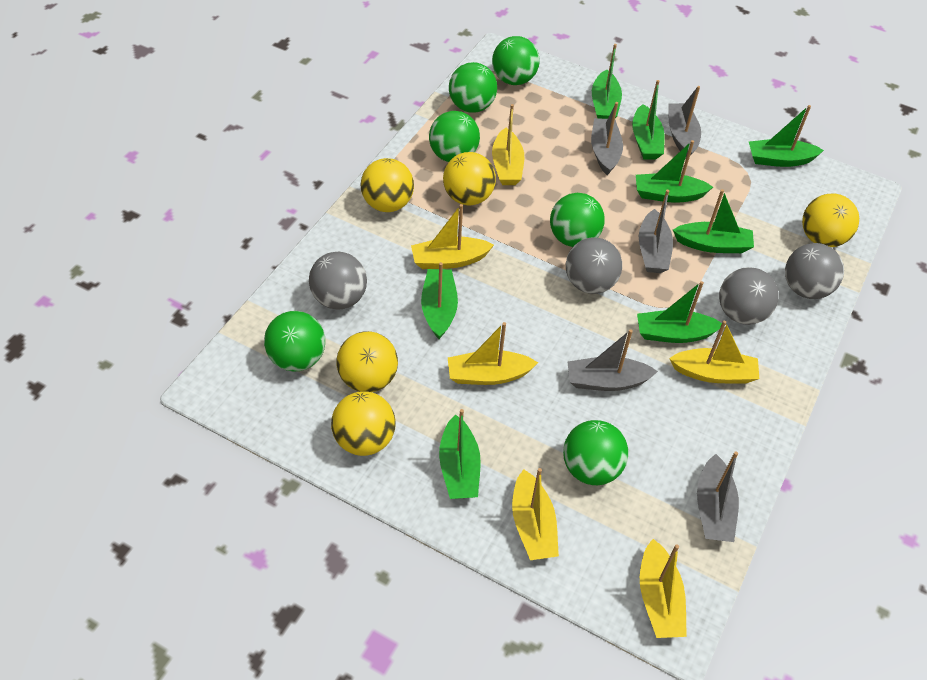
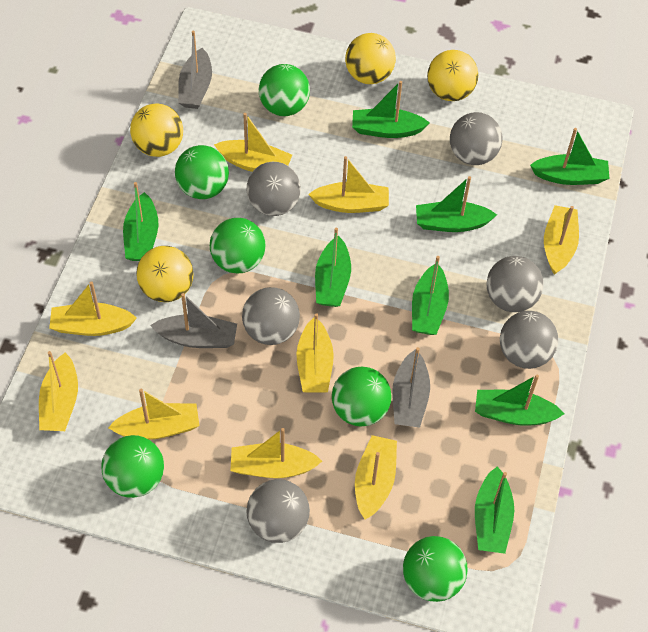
grey ball: 4 -> 6
grey boat: 5 -> 3
yellow ball: 5 -> 4
yellow boat: 6 -> 9

